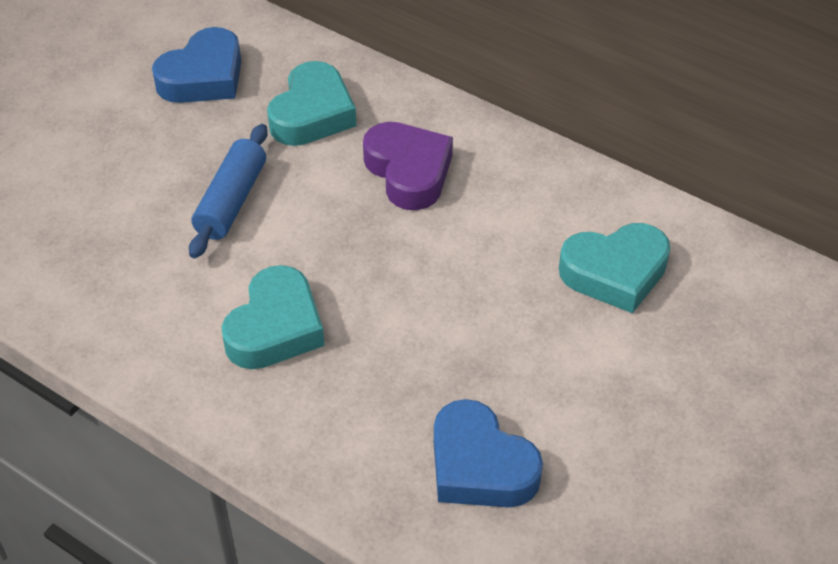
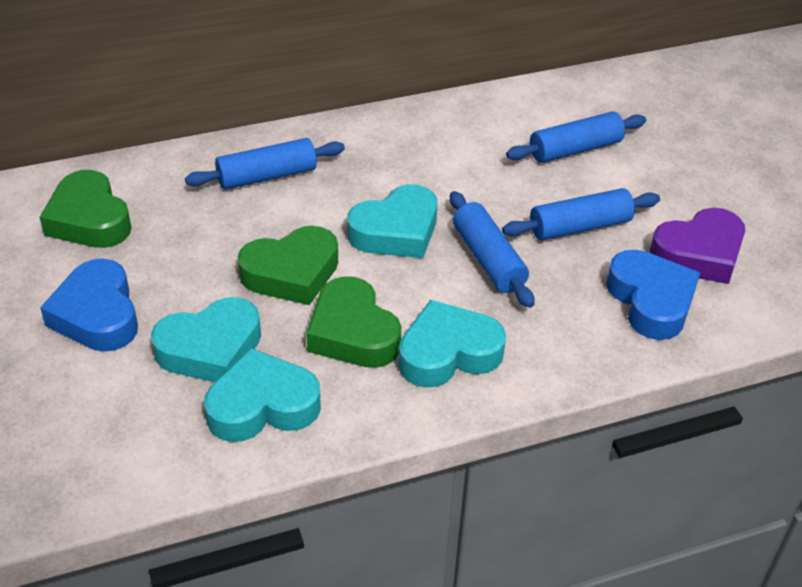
blue rolling pin: 1 -> 4
green heart: 0 -> 3
turquoise heart: 3 -> 4

